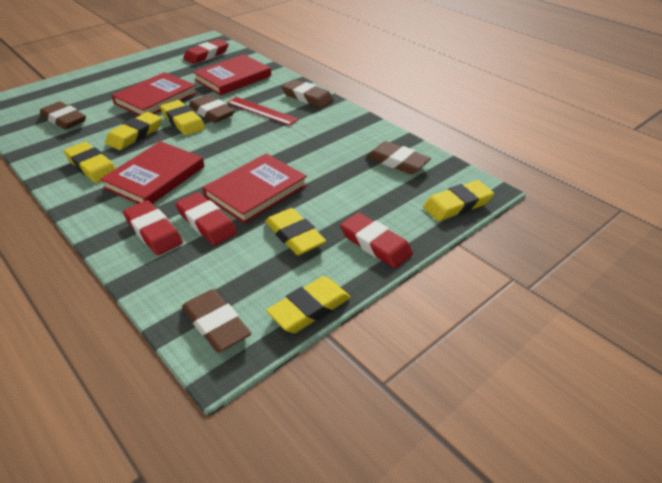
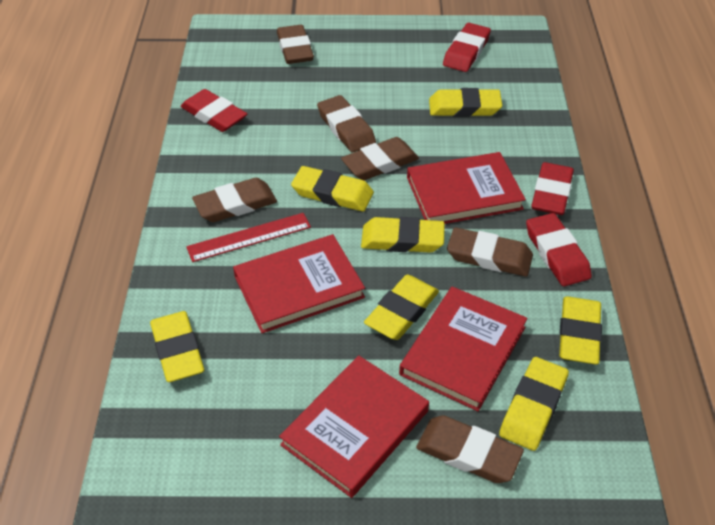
brown eraser: 5 -> 6
yellow eraser: 6 -> 7

